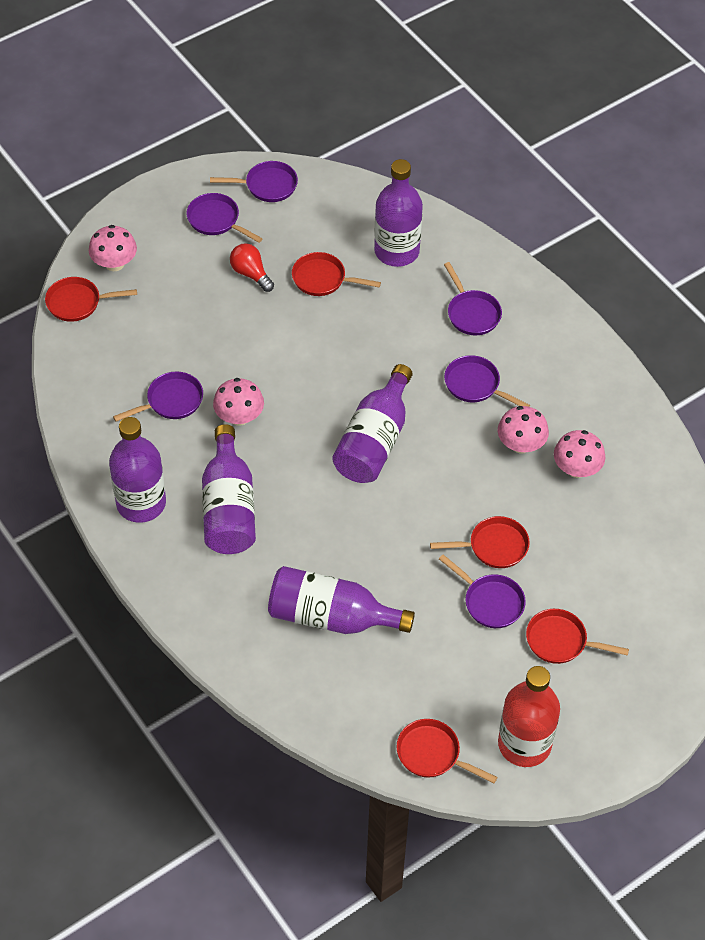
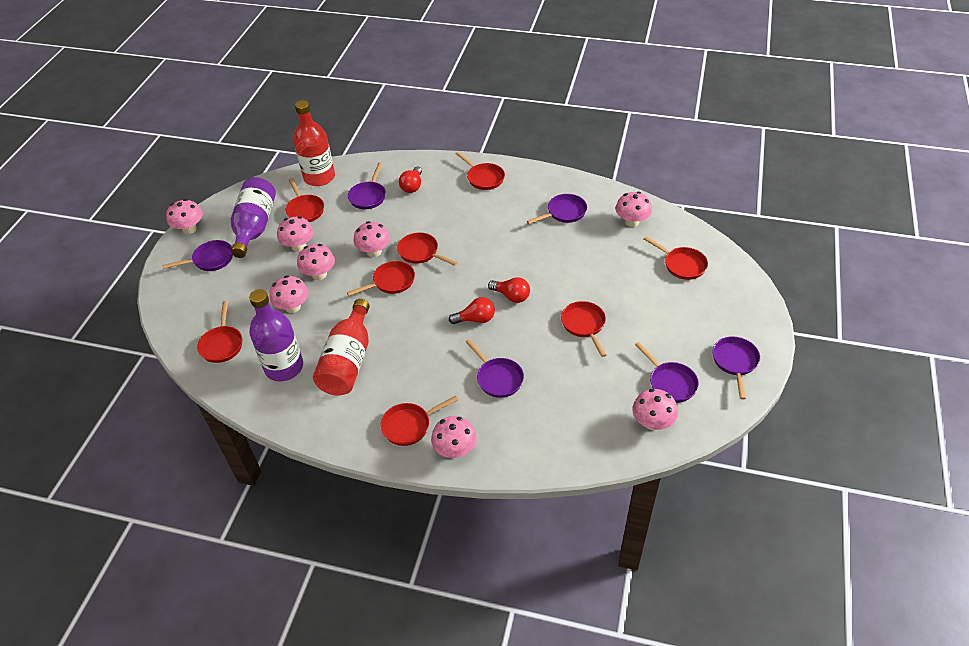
pink mushroom: 4 -> 8
purple bottle: 5 -> 2
red bottle: 1 -> 2
red light bulb: 1 -> 3
red pan: 5 -> 8

